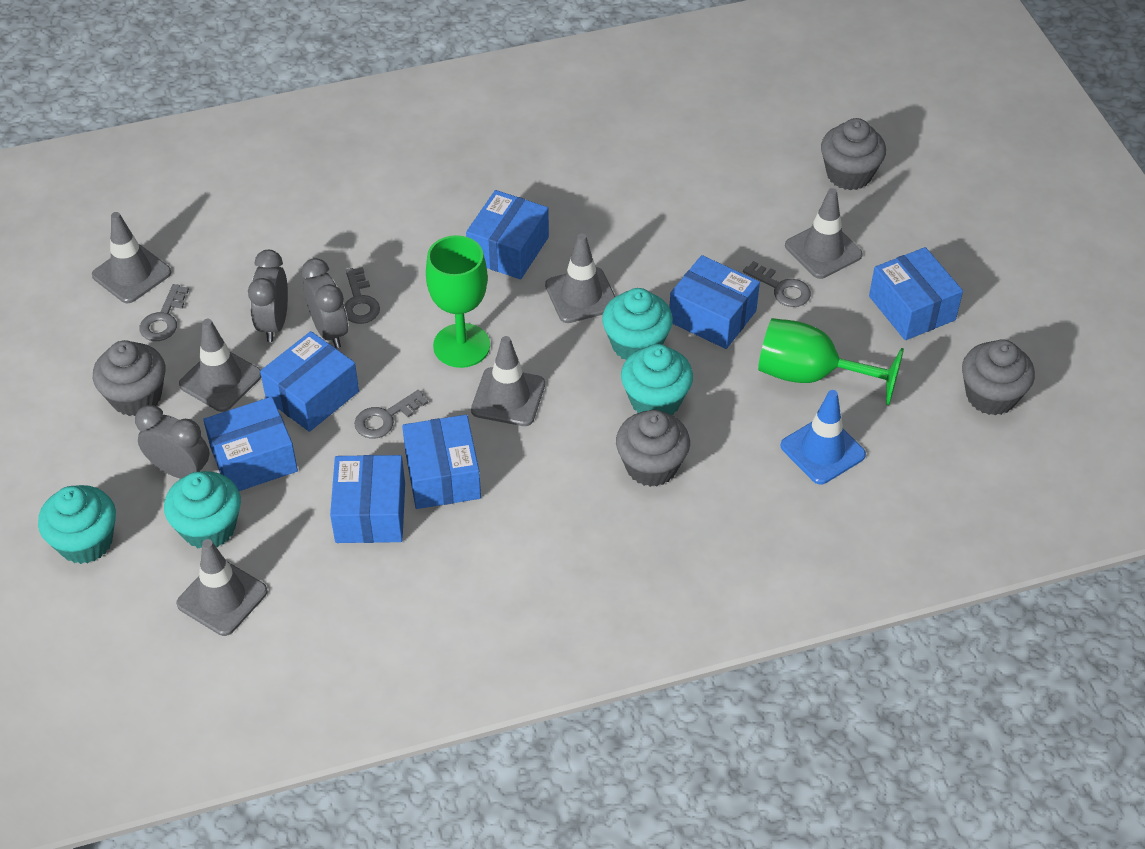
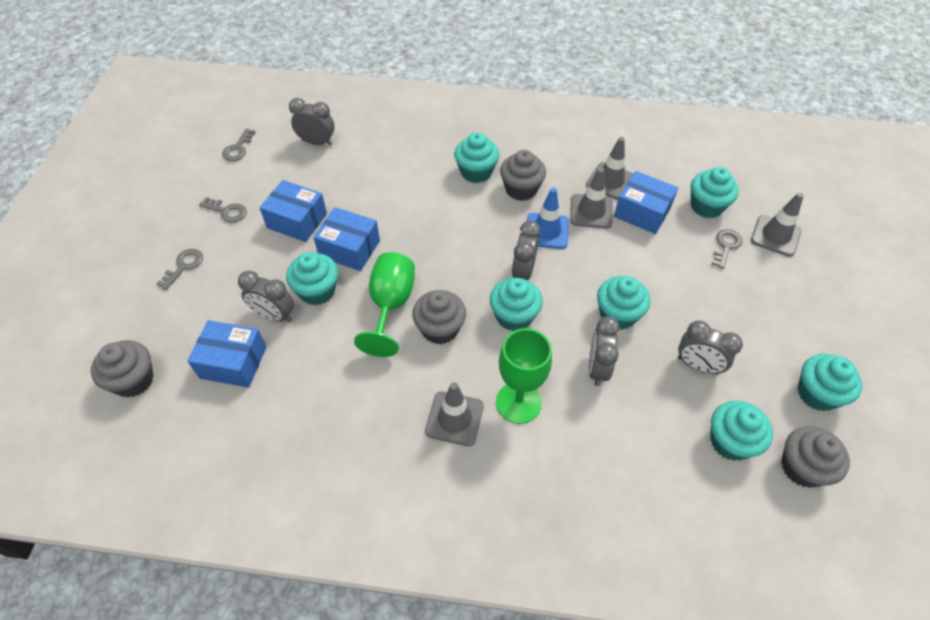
blue box: 7 -> 4
grey clock: 3 -> 5
grey traffic cone: 6 -> 4
turquoise cupcake: 4 -> 7

